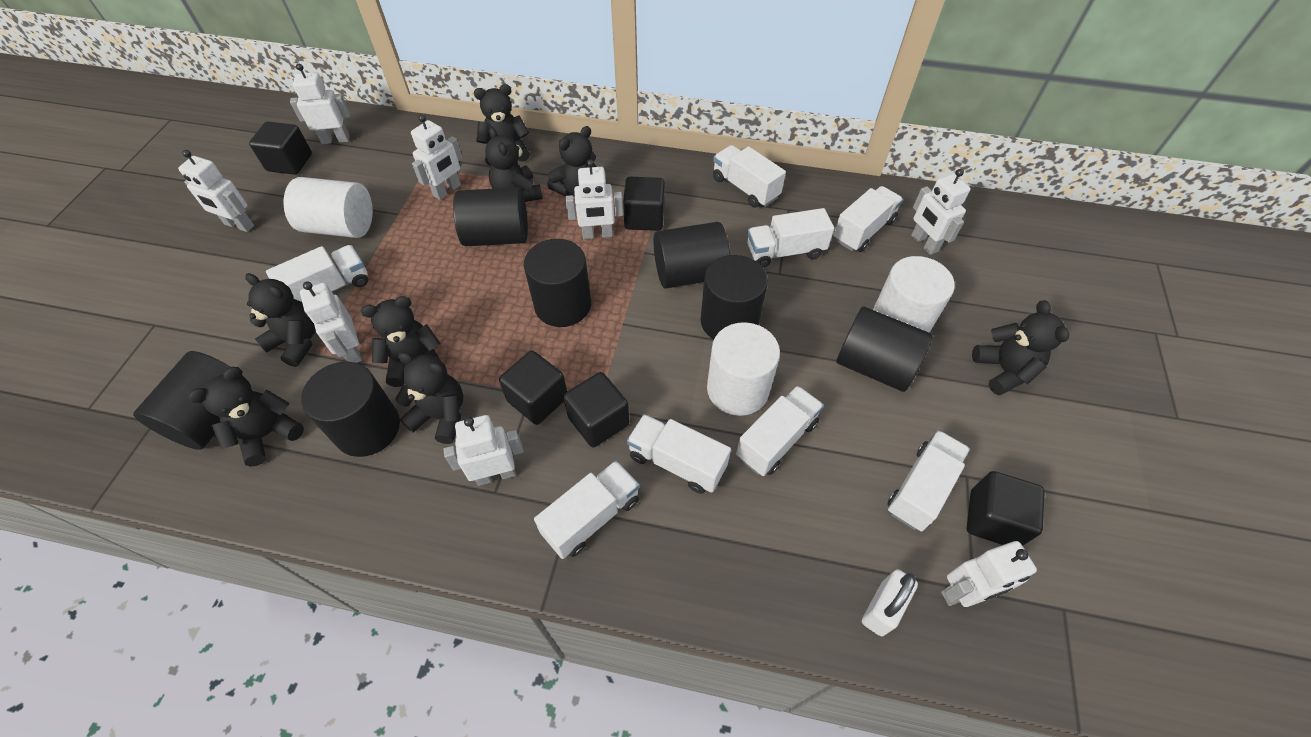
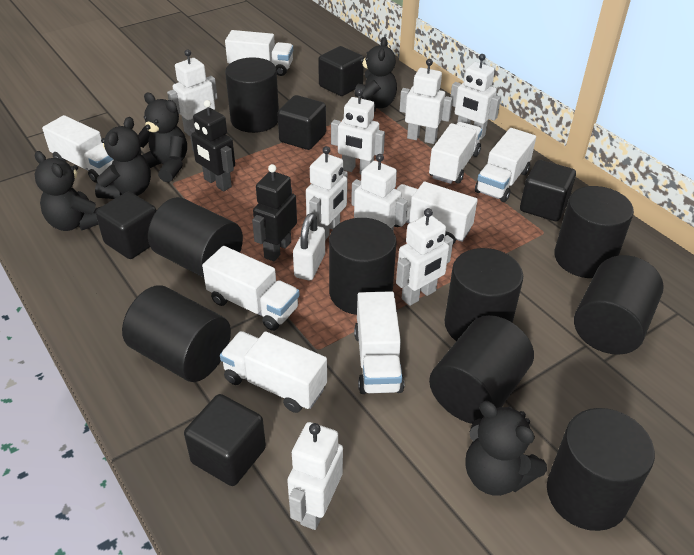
black cylinder: 7 -> 9
black robot: 0 -> 2
black teddy bear: 8 -> 5
white cylinder: 3 -> 0

